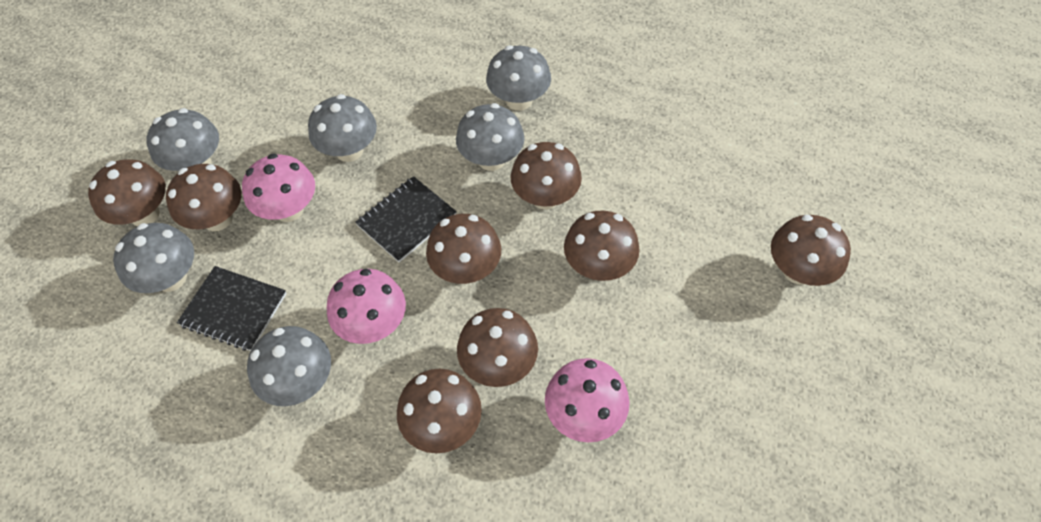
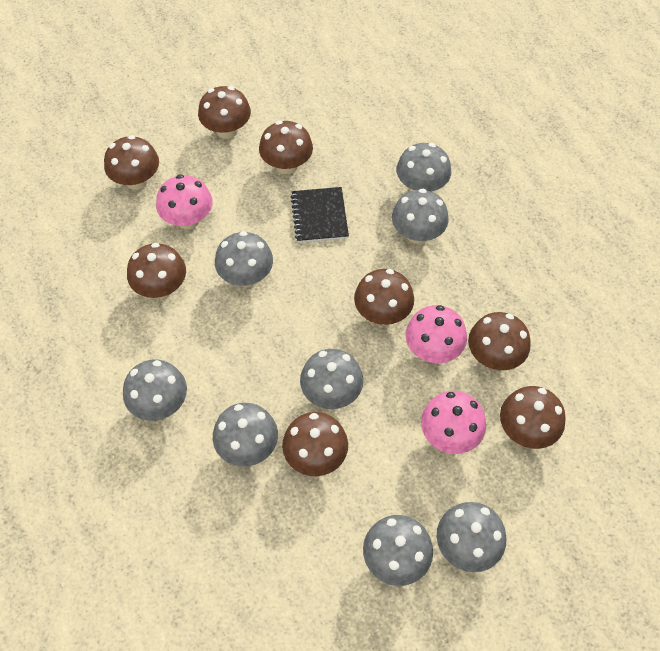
black notebook: 2 -> 1
grey mushroom: 6 -> 8

